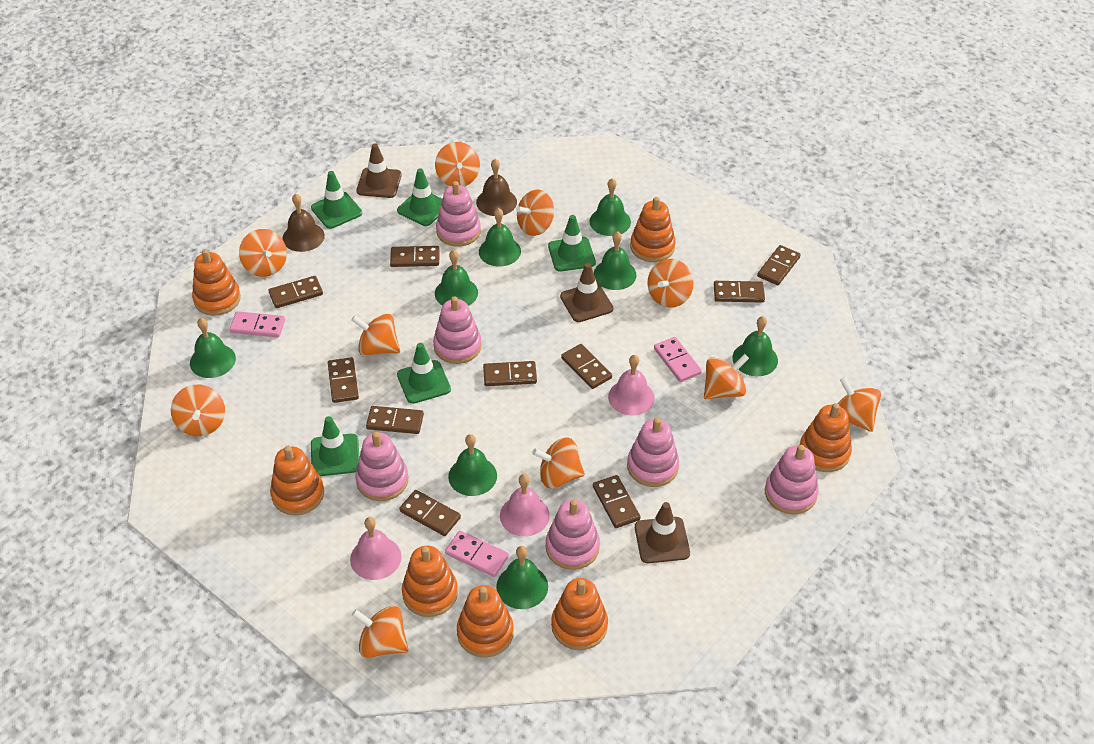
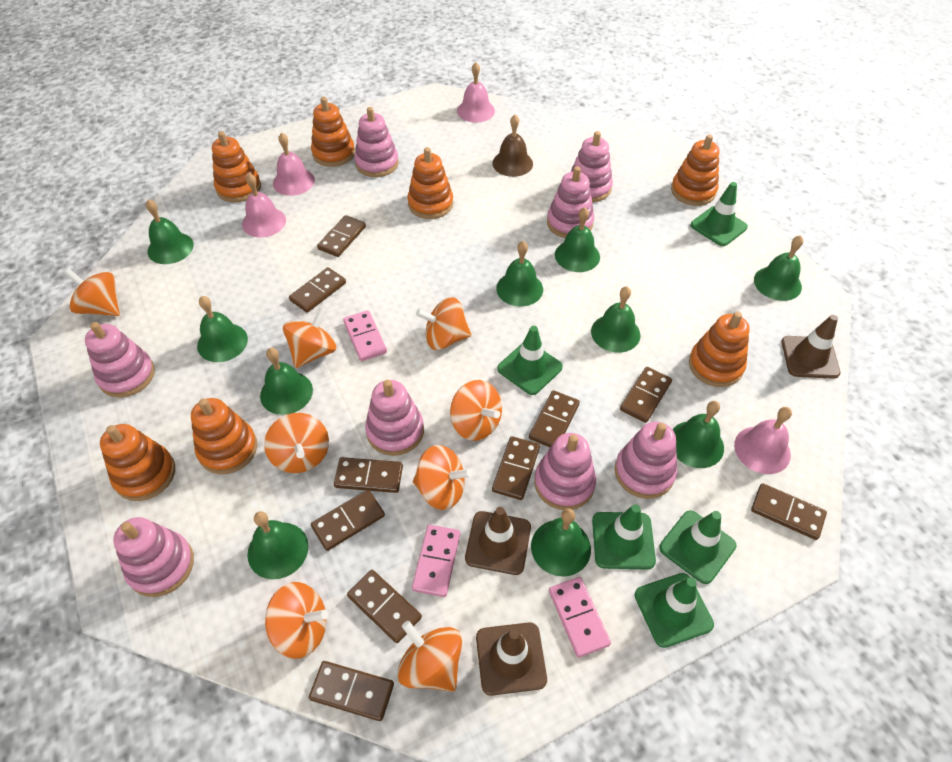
brown bell: 2 -> 1
green bell: 8 -> 10
orange spinning top: 10 -> 8
pink bell: 3 -> 4
pink stacking toy: 6 -> 8

